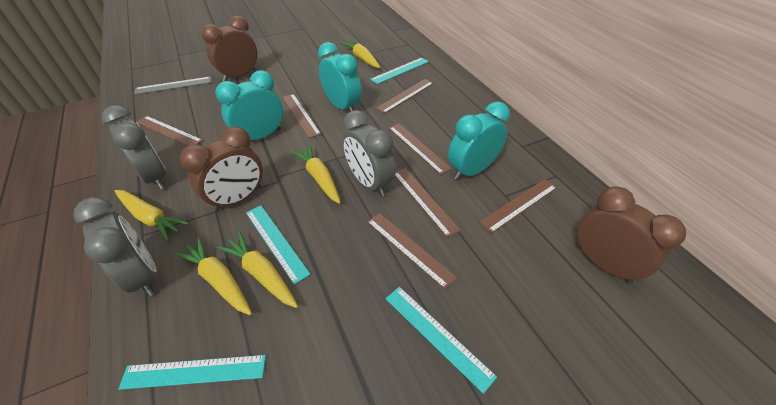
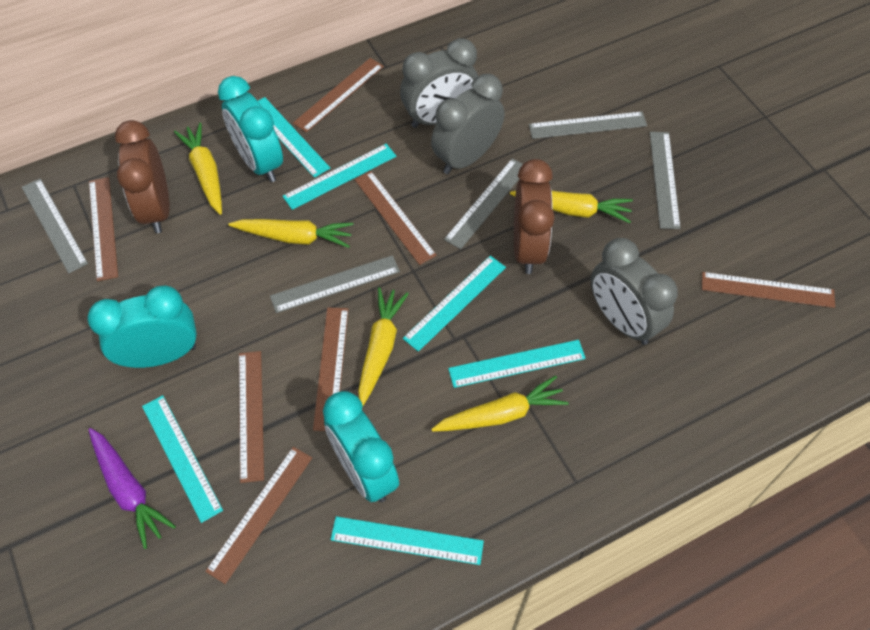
brown clock: 3 -> 2
grey ruler: 1 -> 5
purple carrot: 0 -> 1
turquoise ruler: 4 -> 6

